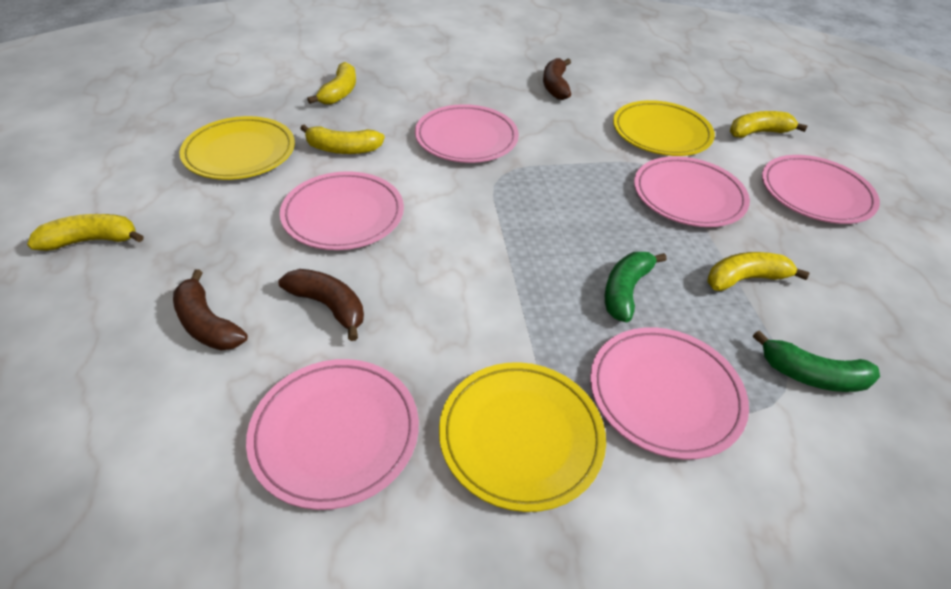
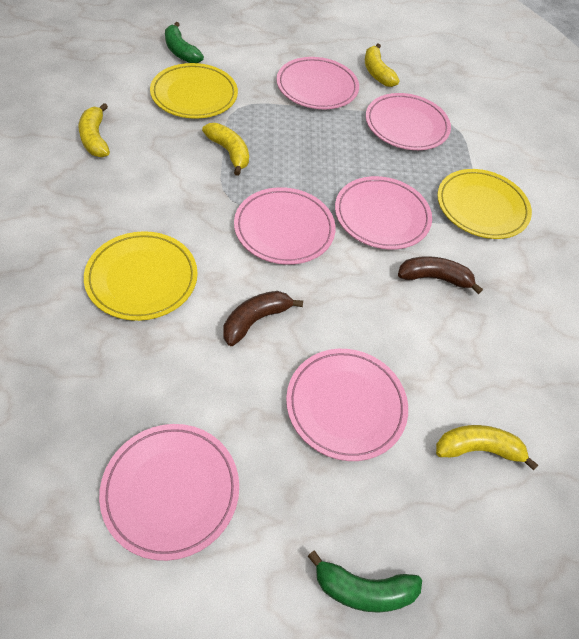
brown banana: 3 -> 2
yellow banana: 5 -> 4

